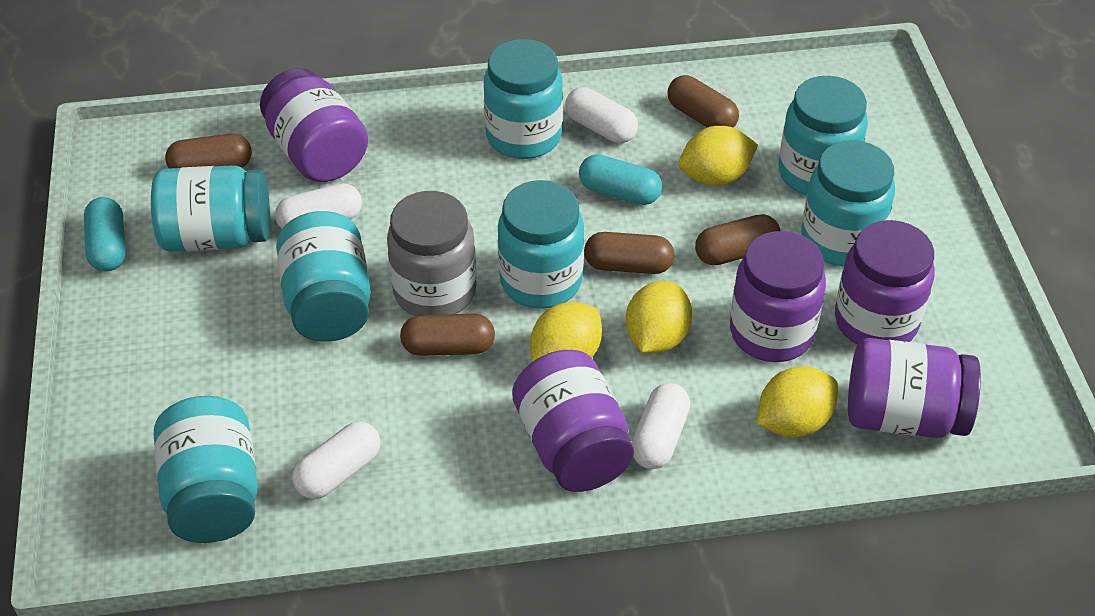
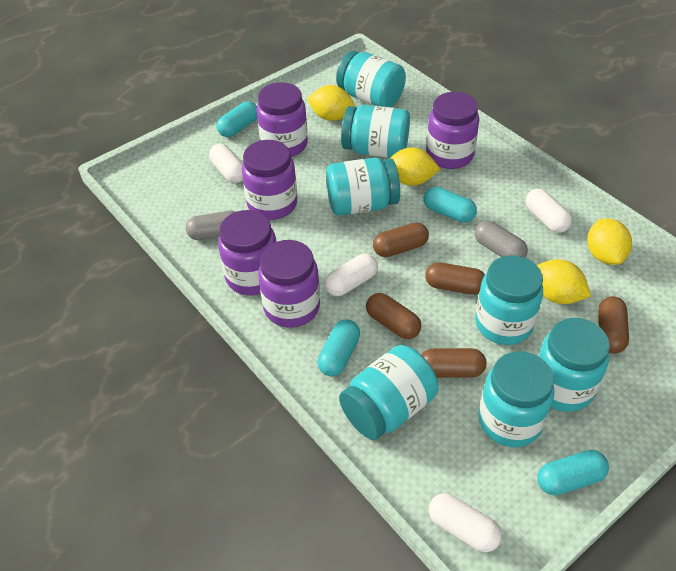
grey capsule: 0 -> 2
grey jar: 1 -> 0
turquoise capsule: 2 -> 4

